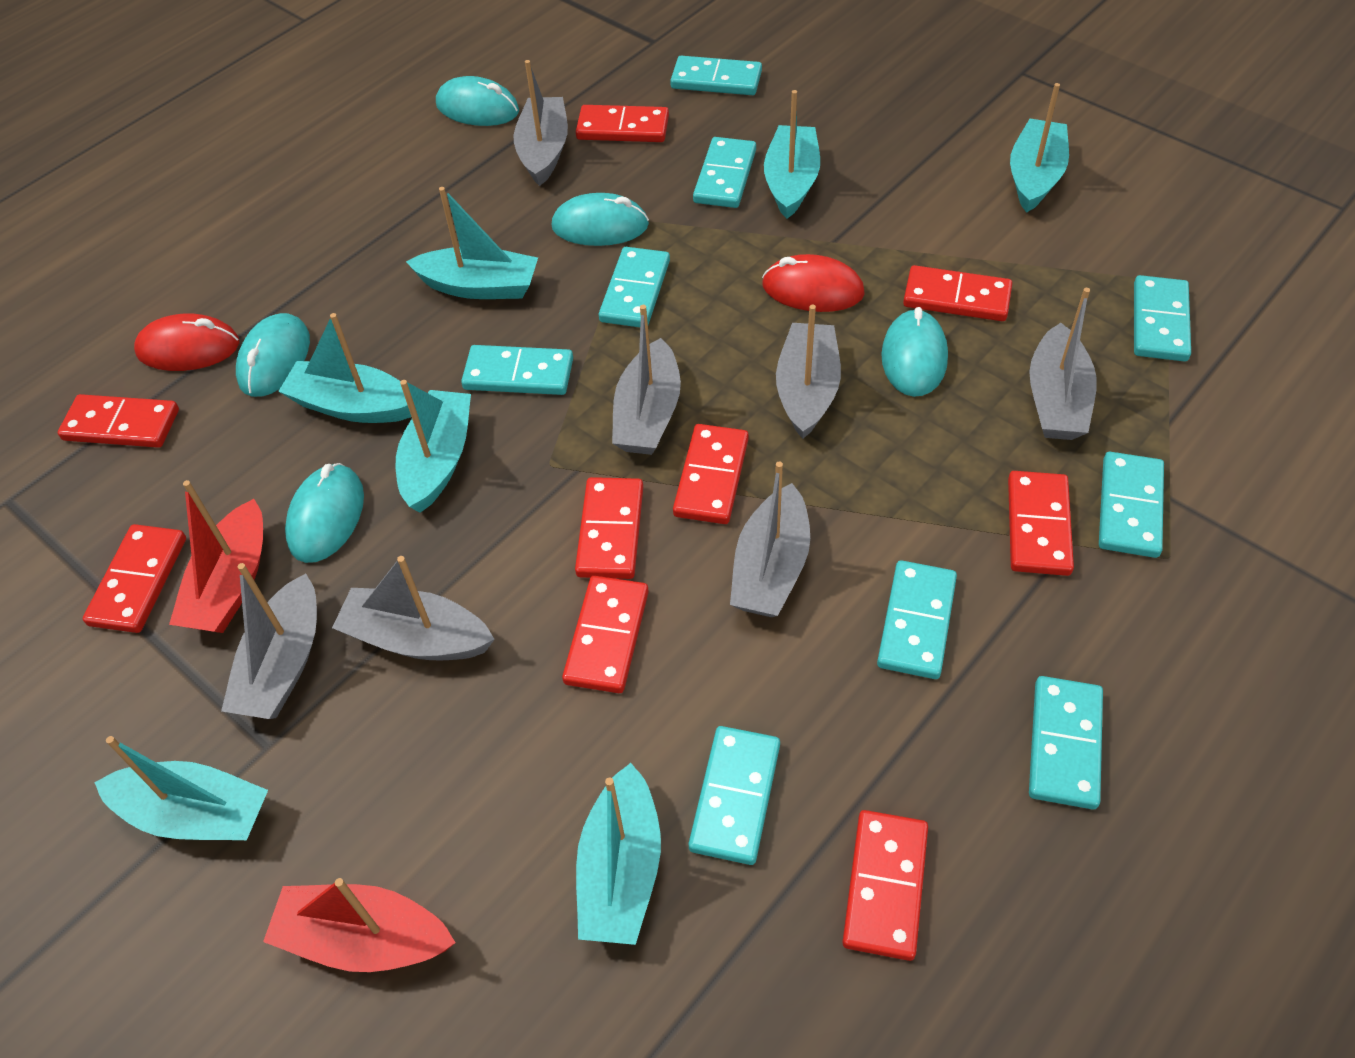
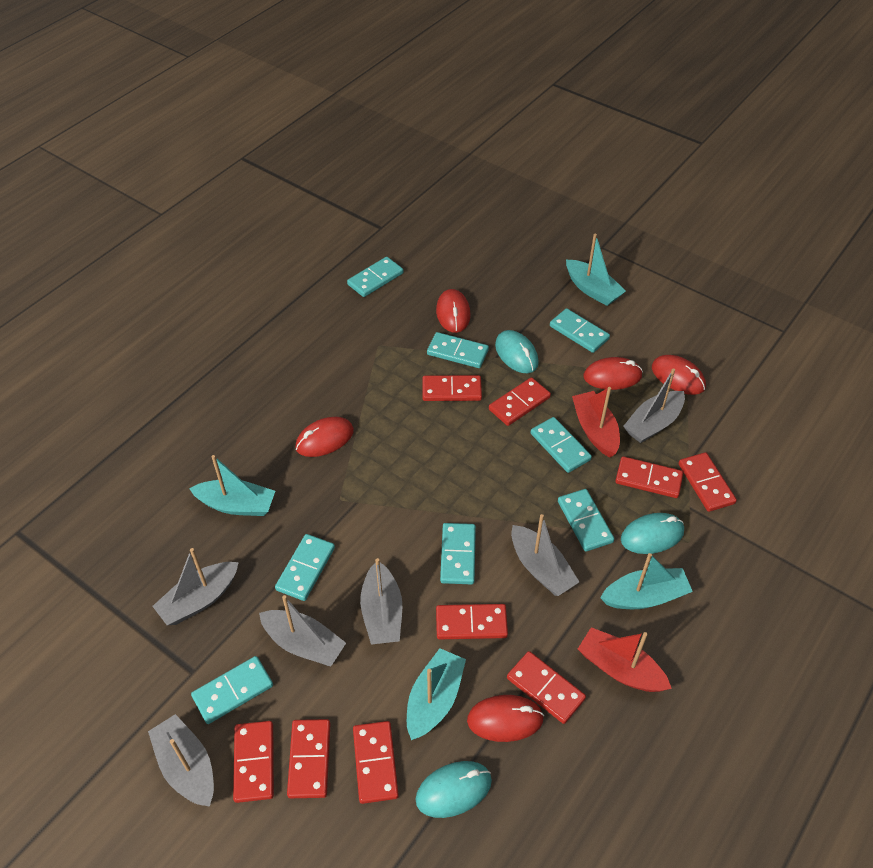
grey boat: 7 -> 6
red mouse: 2 -> 5
turquoise boat: 7 -> 4
turquoise domino: 9 -> 8
turquoise mouse: 5 -> 3

